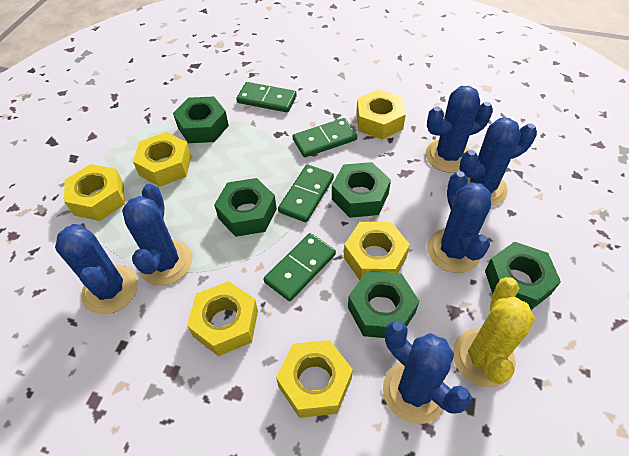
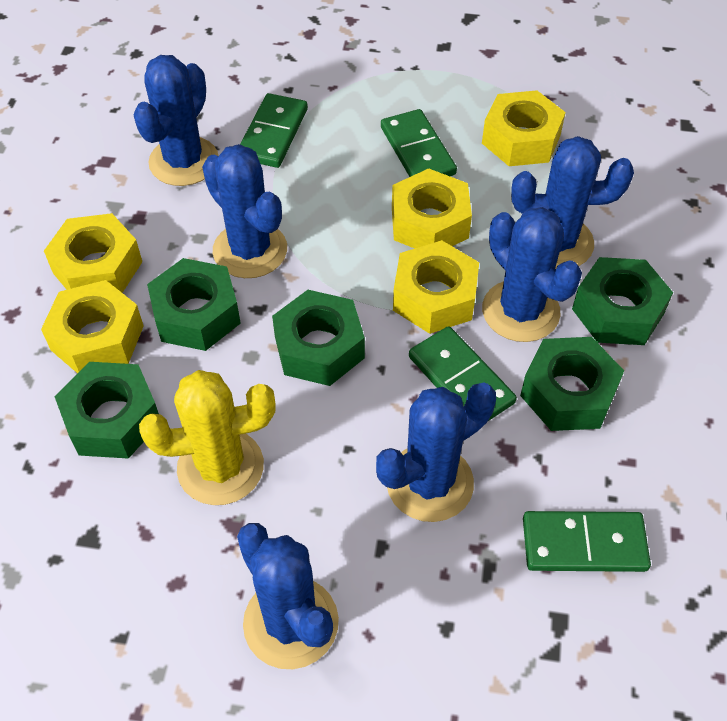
yellow nut: 6 -> 5

